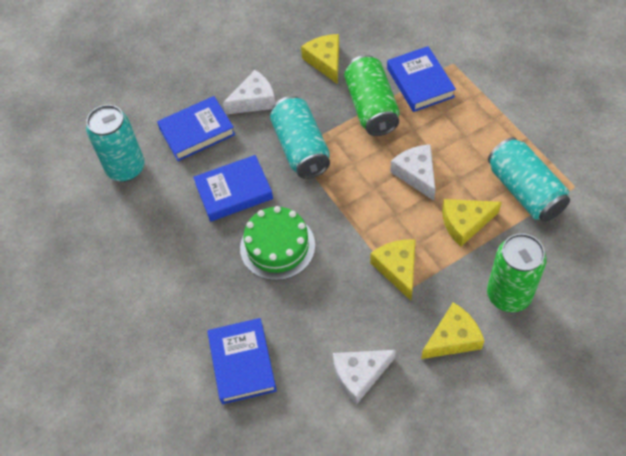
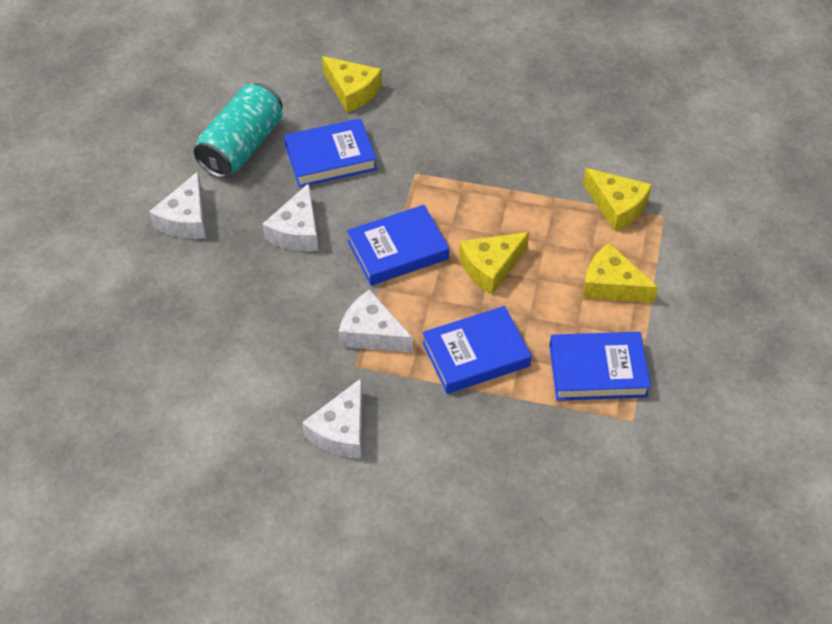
green cake: 1 -> 0
green can: 2 -> 0
turquoise can: 3 -> 1
white cheese: 3 -> 4

